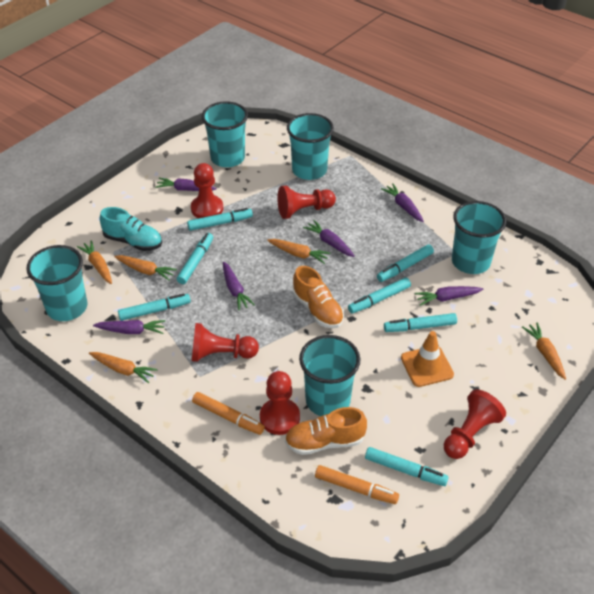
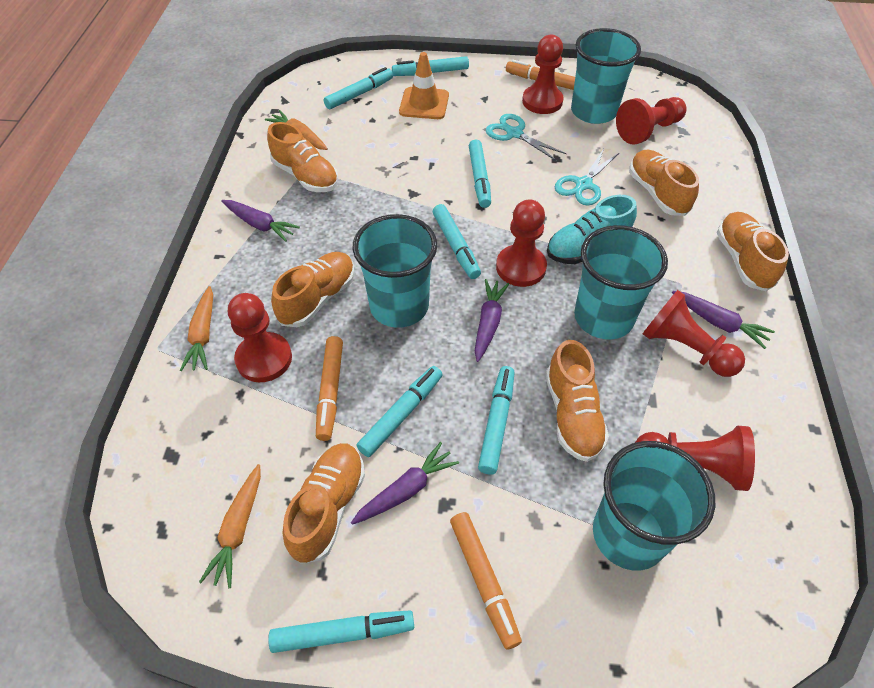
orange carrot: 5 -> 3
orange marker: 2 -> 3
orange shoe: 2 -> 6
purple carrot: 6 -> 4
red pawn: 5 -> 6
turquoise cup: 5 -> 4
turquoise scissors: 0 -> 2

